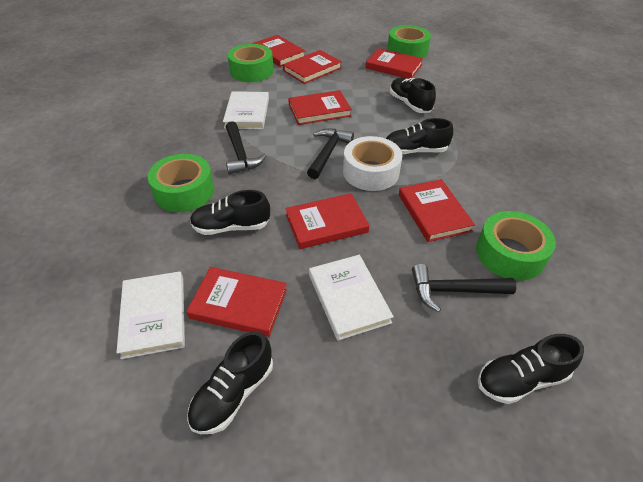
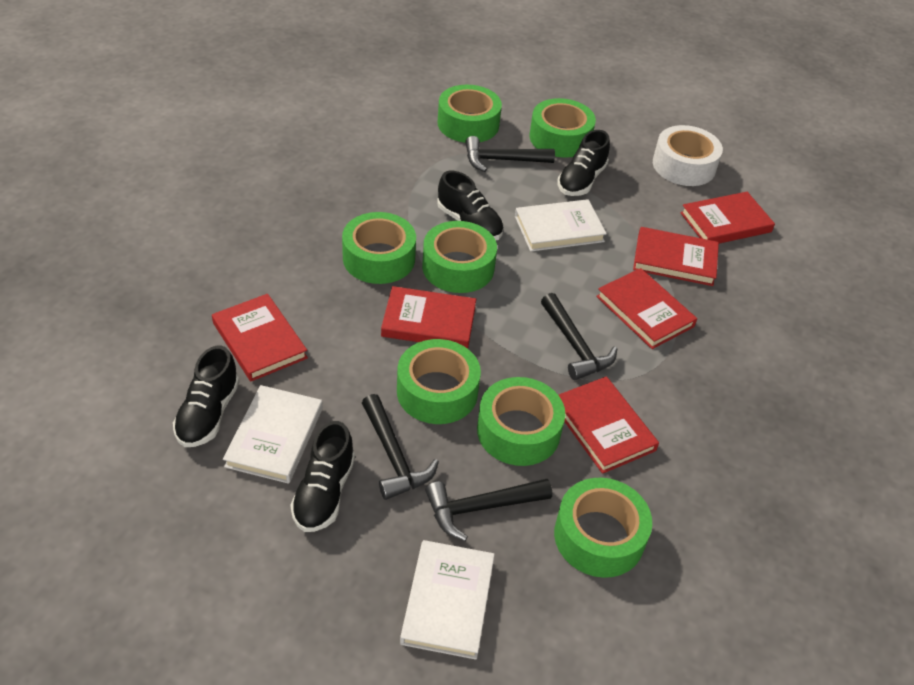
black hammer: 3 -> 4
black shoe: 5 -> 4
green tape: 4 -> 7
red book: 7 -> 6

